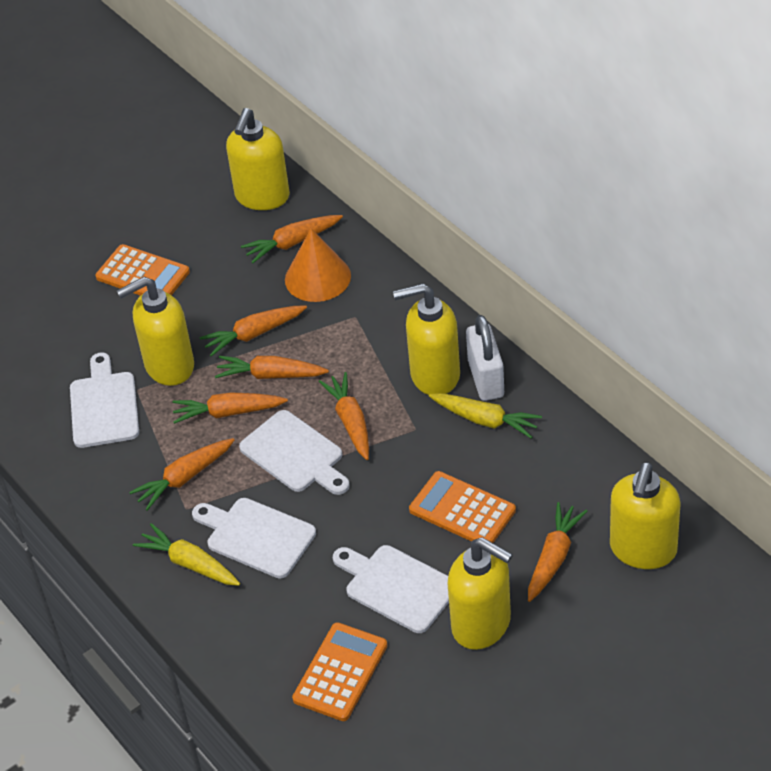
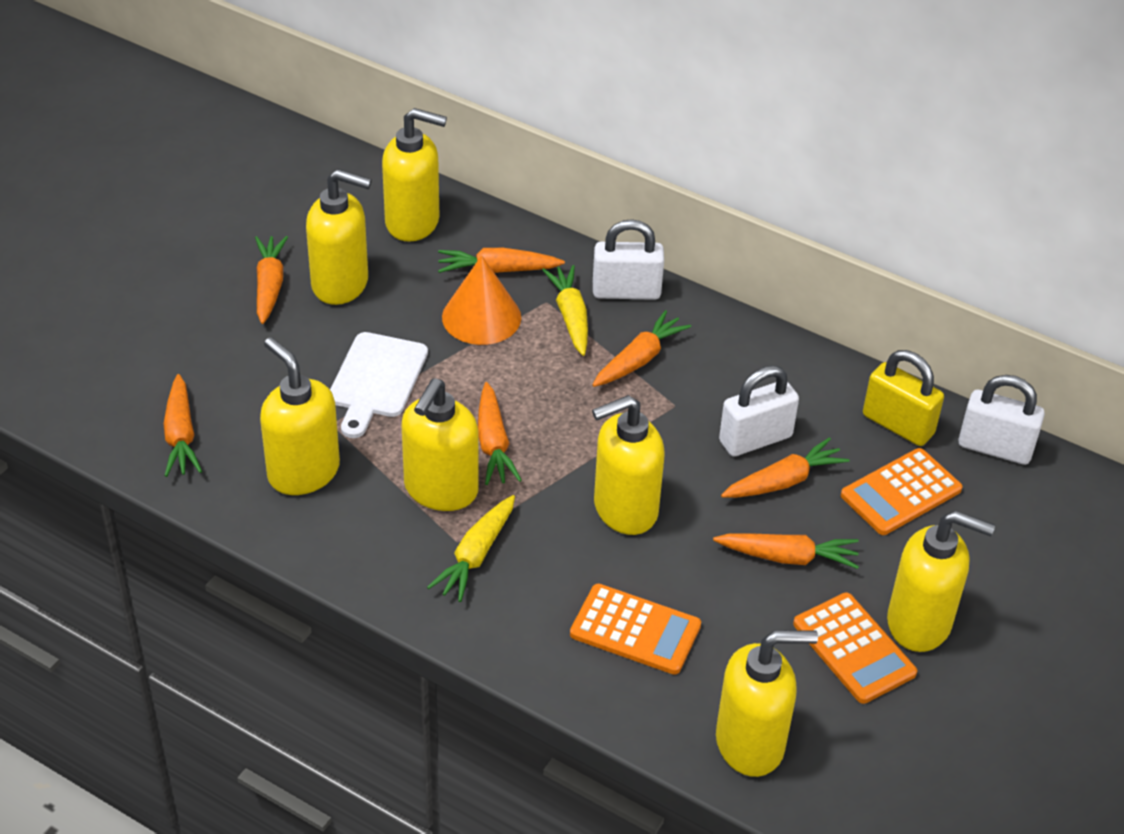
white cutting board: 4 -> 1
white padlock: 1 -> 3
yellow padlock: 0 -> 1
yellow soap dispenser: 5 -> 7

